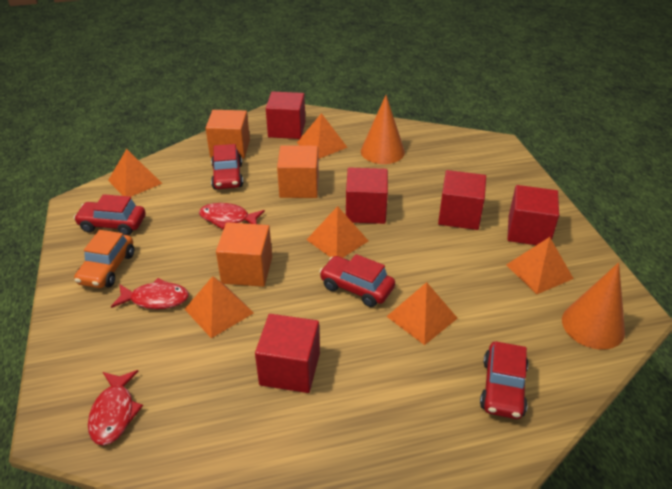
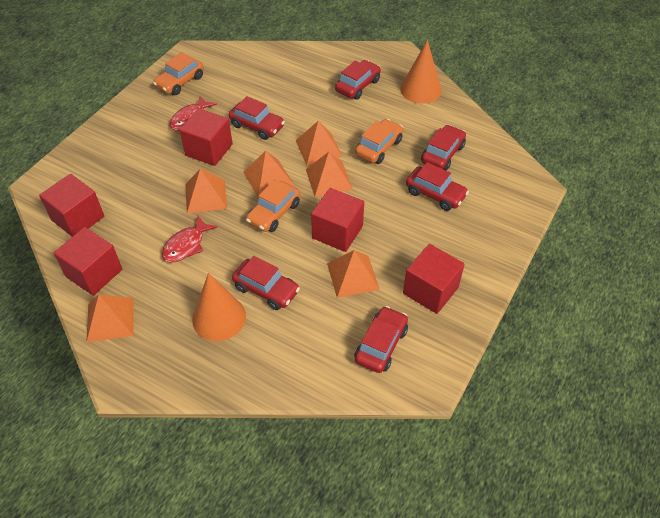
orange car: 1 -> 3
orange cube: 3 -> 0
red car: 4 -> 6
red fish: 3 -> 2

